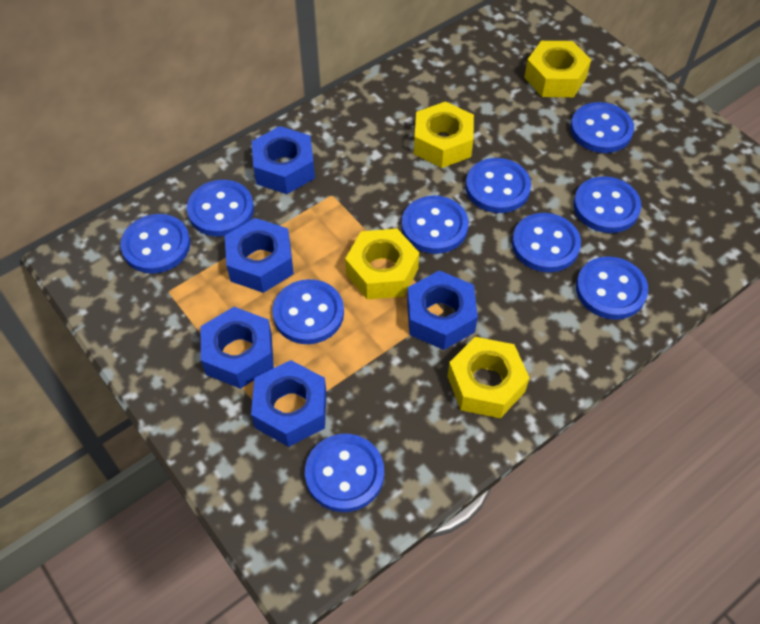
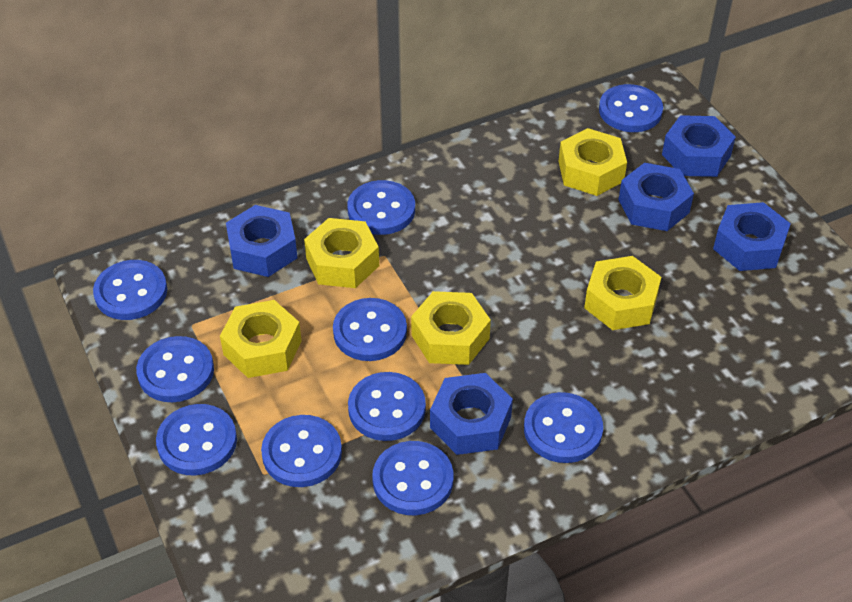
yellow nut: 4 -> 5

